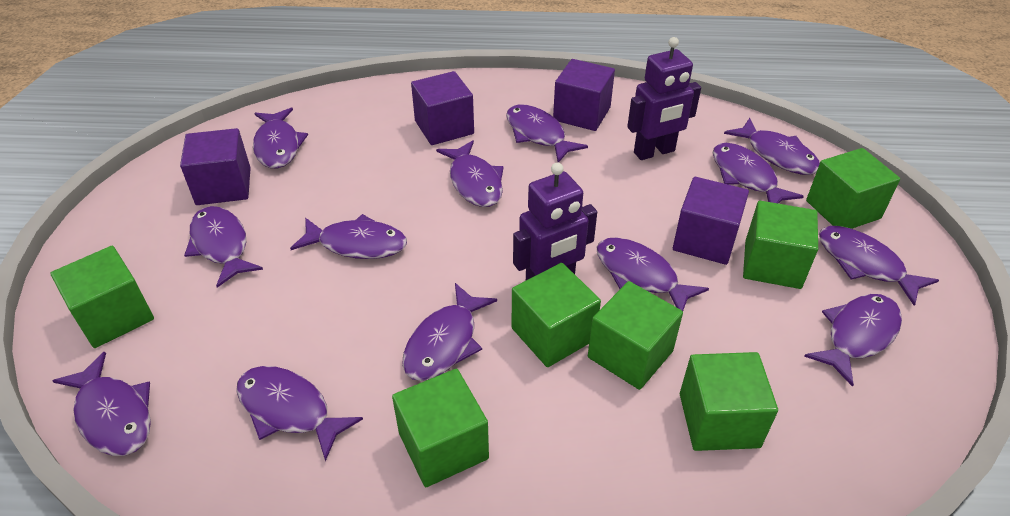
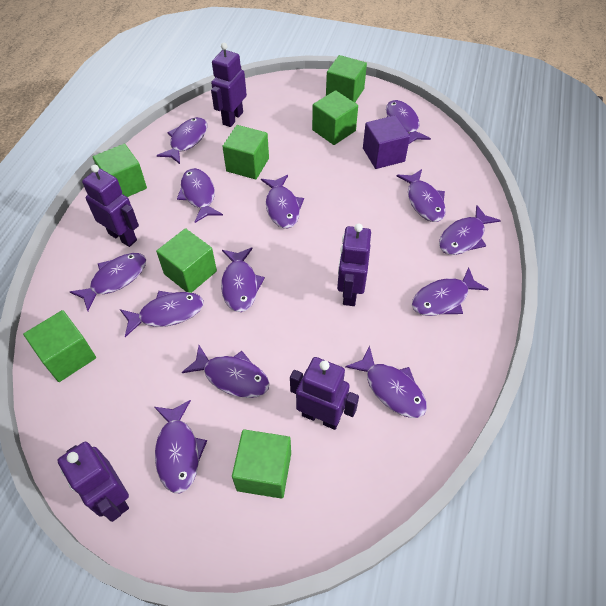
purple cube: 4 -> 1
purple robot: 2 -> 5

